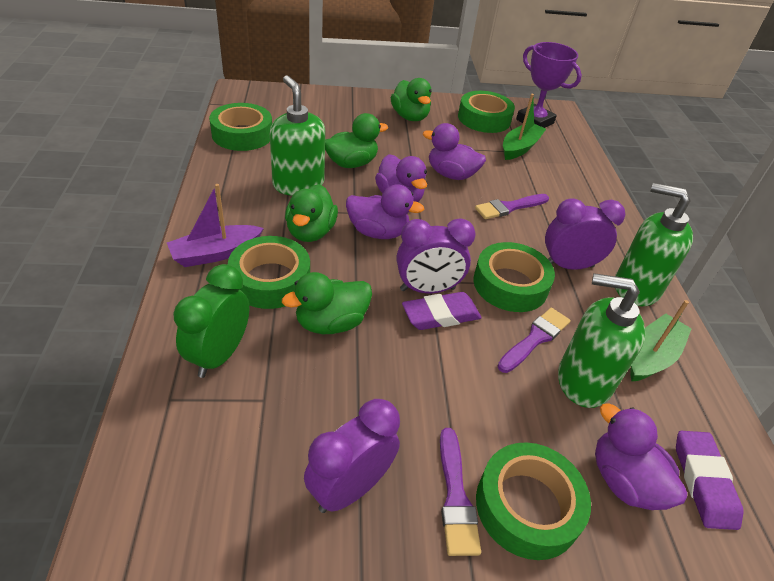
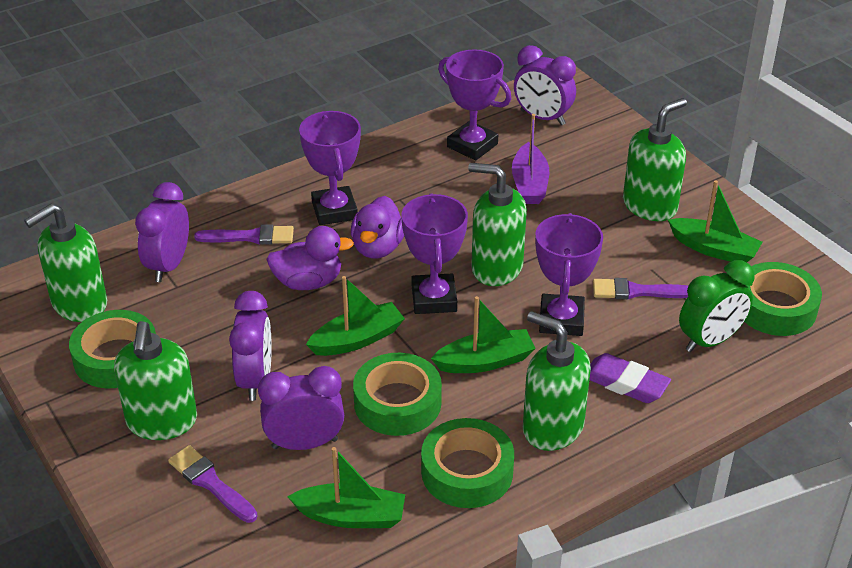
green boat: 2 -> 4
green duck: 4 -> 0
green soap dispenser: 3 -> 5
green tape: 5 -> 4
purple clock: 3 -> 4
purple duck: 4 -> 2
purple eraser: 2 -> 1
purple trophy: 1 -> 4

